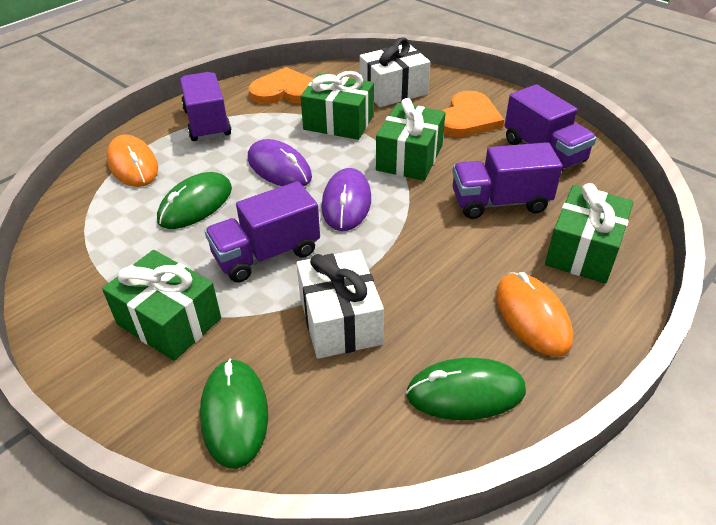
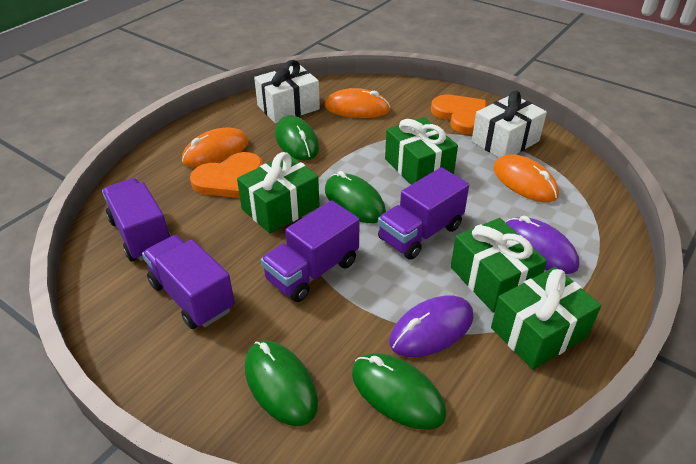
green mouse: 3 -> 4
orange mouse: 2 -> 3

